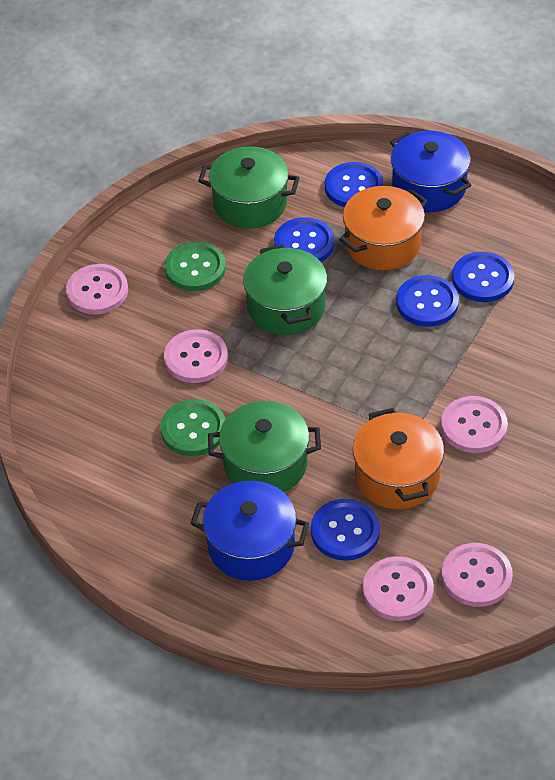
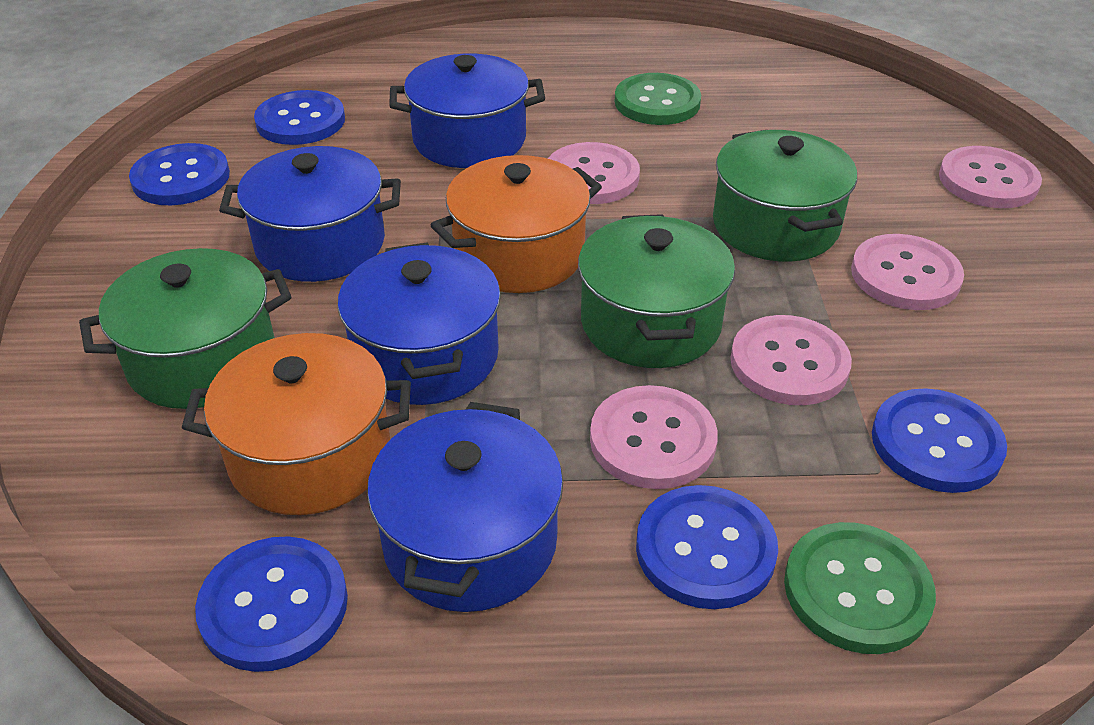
blue pot: 2 -> 4

